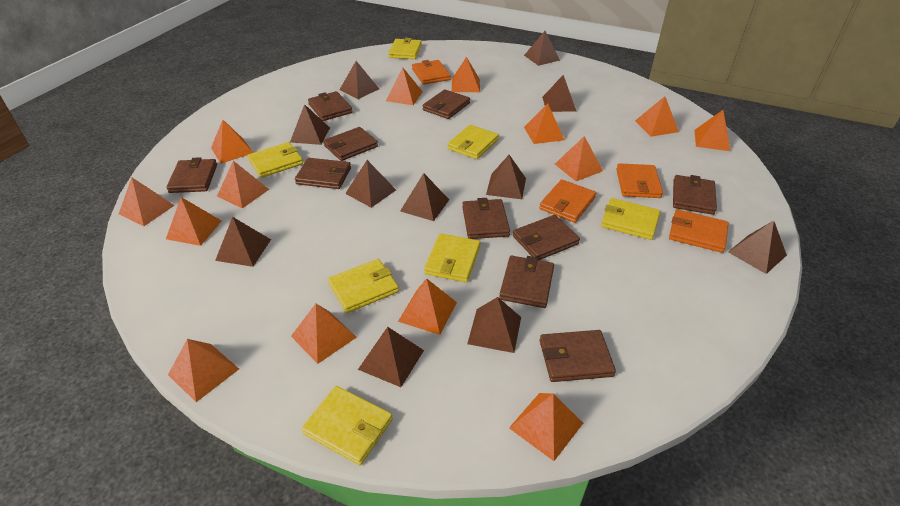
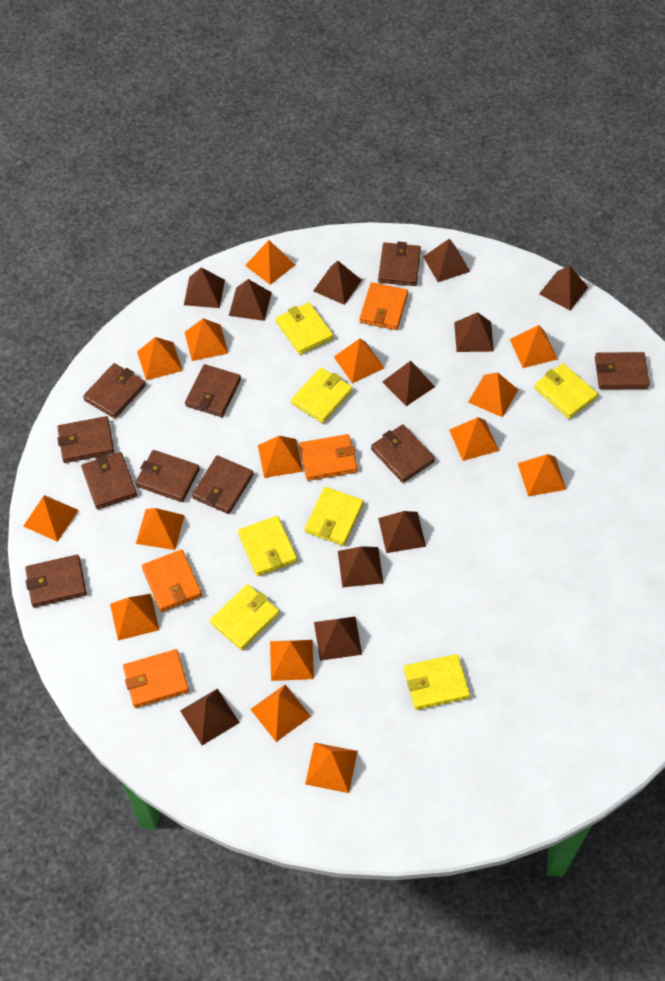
orange pyramid: 14 -> 15

